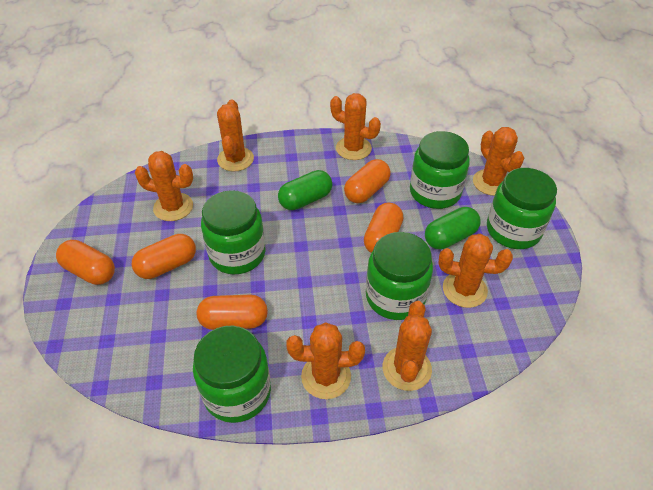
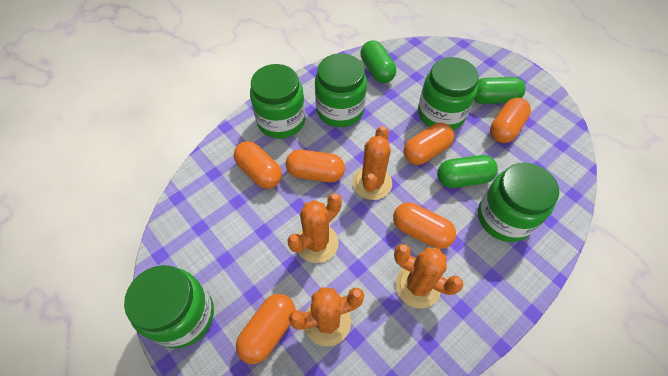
green capsule: 2 -> 3
orange cactus: 7 -> 4
orange capsule: 5 -> 6

